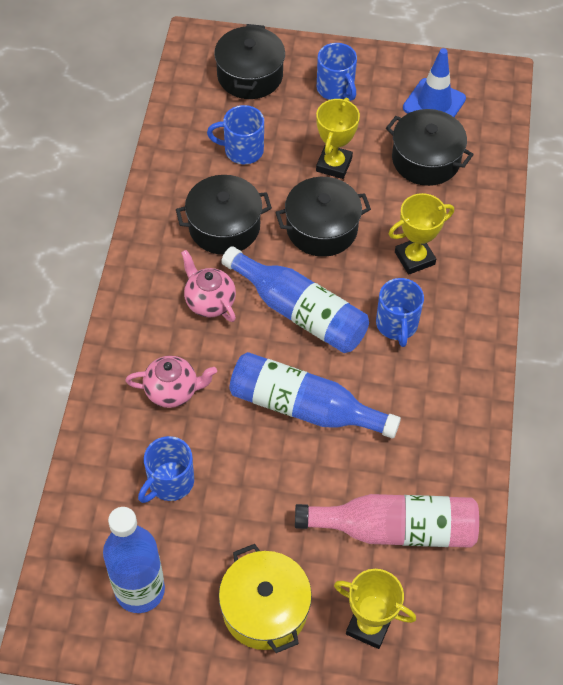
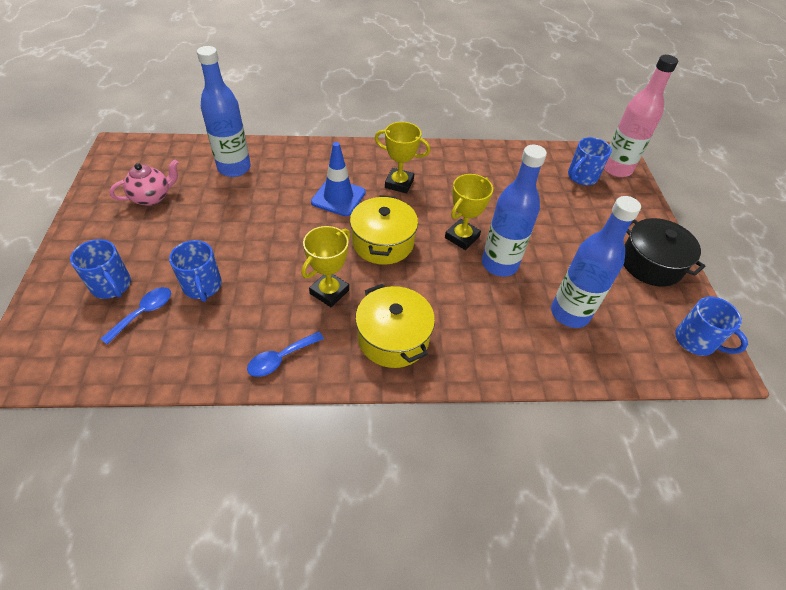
black pot: 4 -> 1
blue spoon: 0 -> 2
pink teapot: 2 -> 1
yellow pot: 1 -> 2

